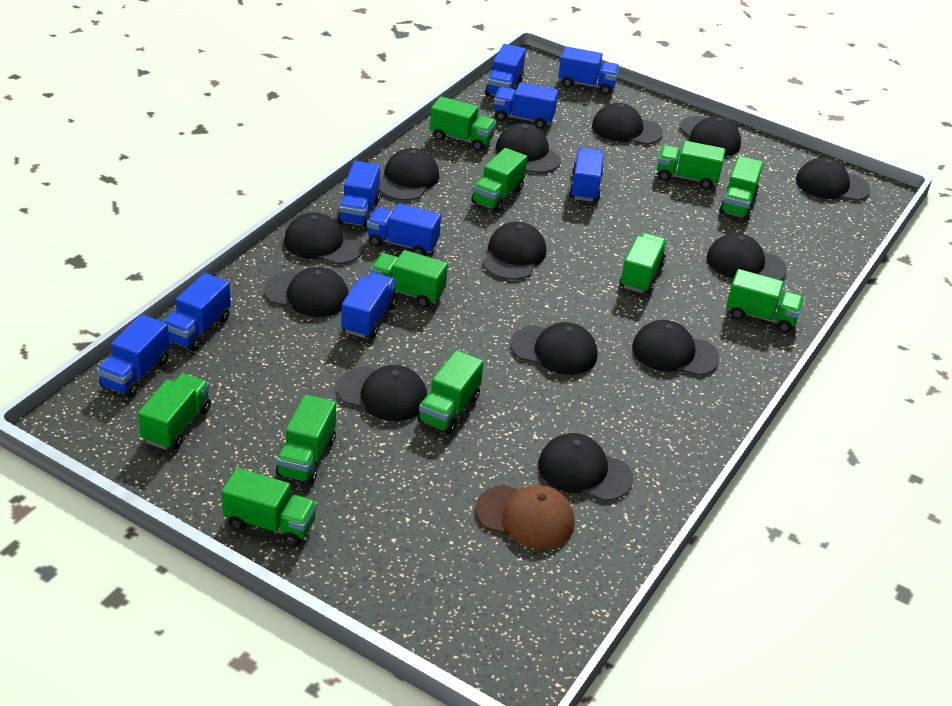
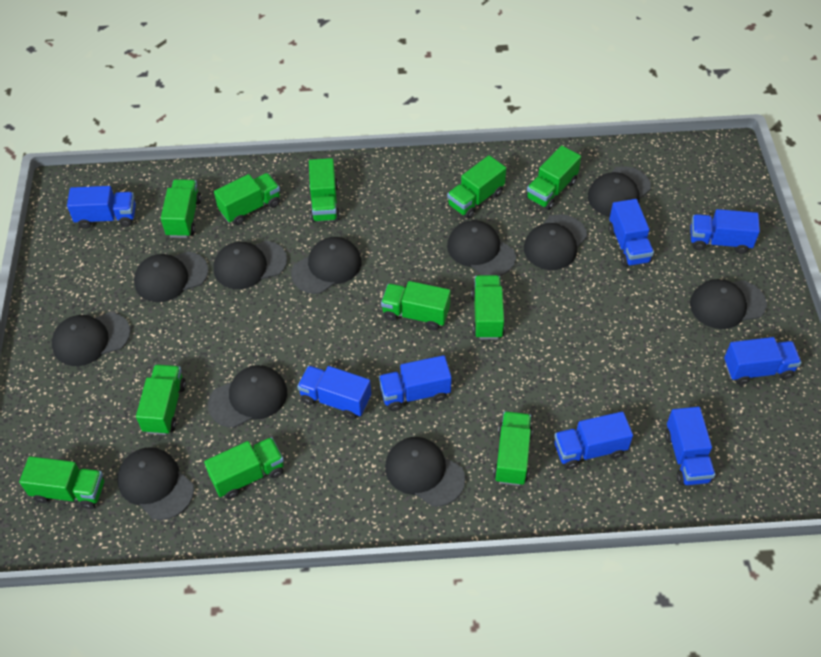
black cap: 13 -> 11
blue truck: 9 -> 8
brown cap: 1 -> 0

